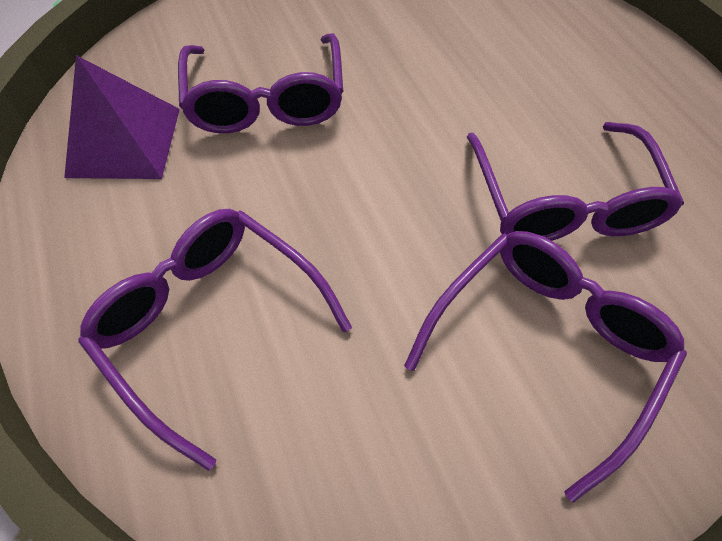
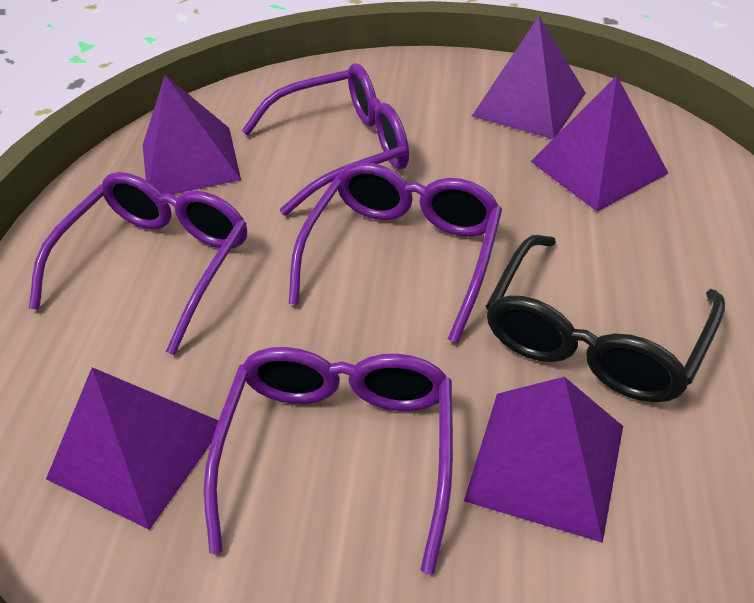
black glasses: 0 -> 1
purple pyramid: 1 -> 5

